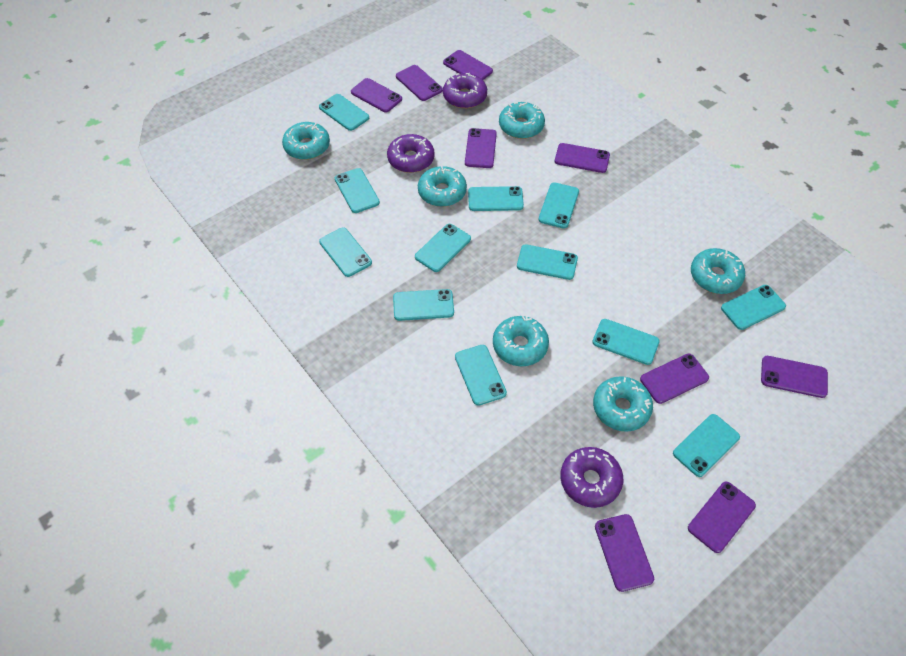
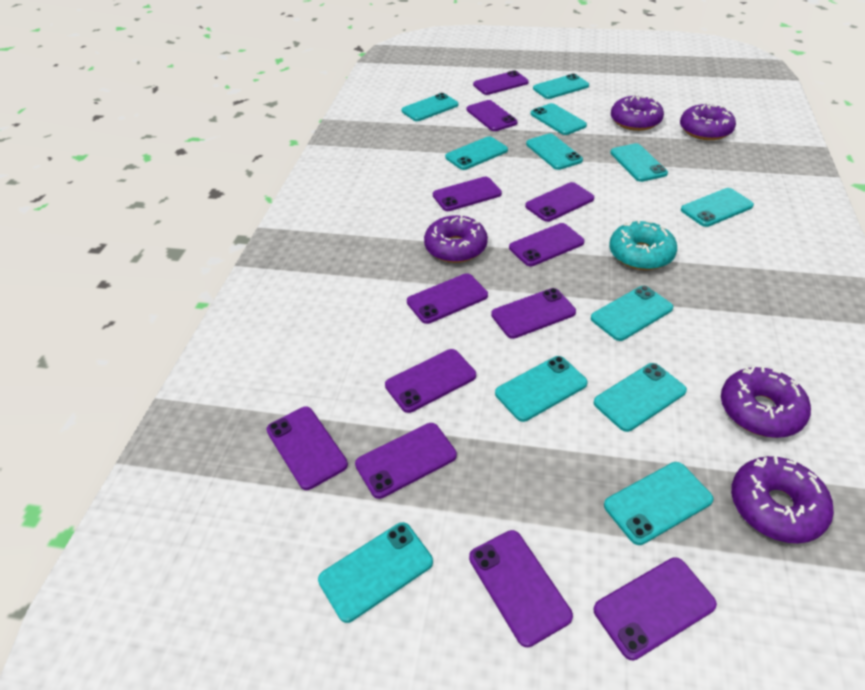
purple donut: 3 -> 5
purple phone: 9 -> 12
turquoise donut: 6 -> 1

